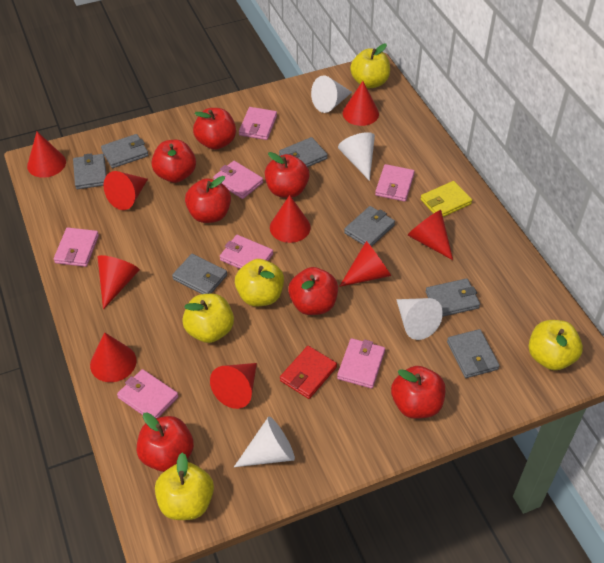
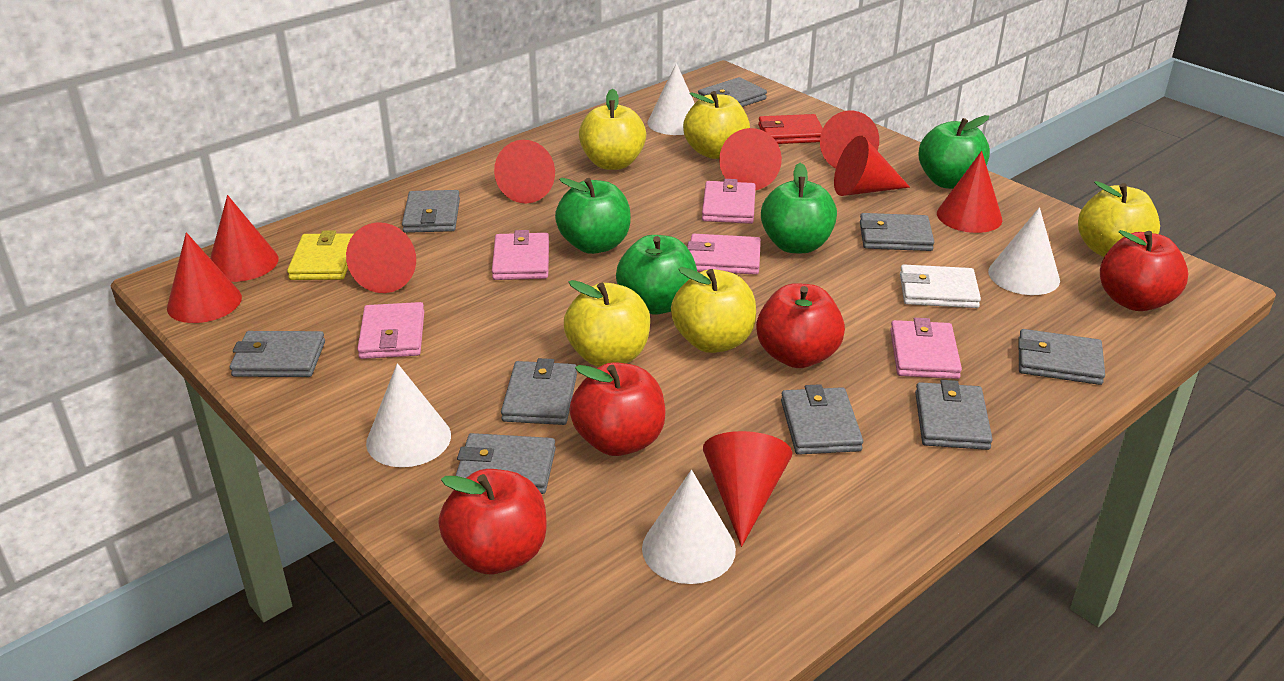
green apple: 0 -> 4
grey wallet: 7 -> 9
pink wallet: 7 -> 5
red apple: 7 -> 4
white wallet: 0 -> 1

